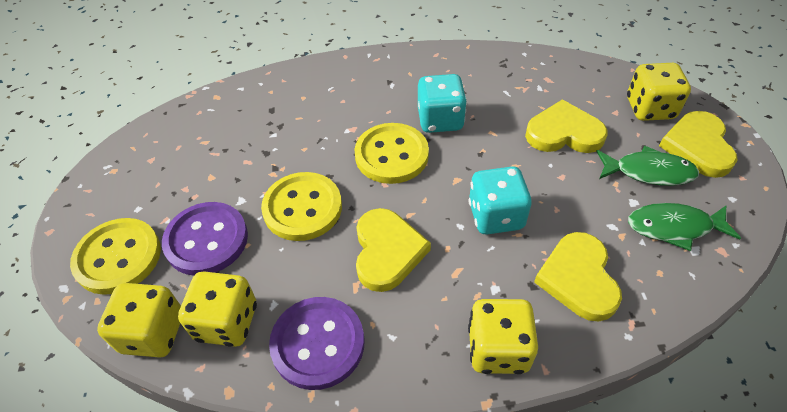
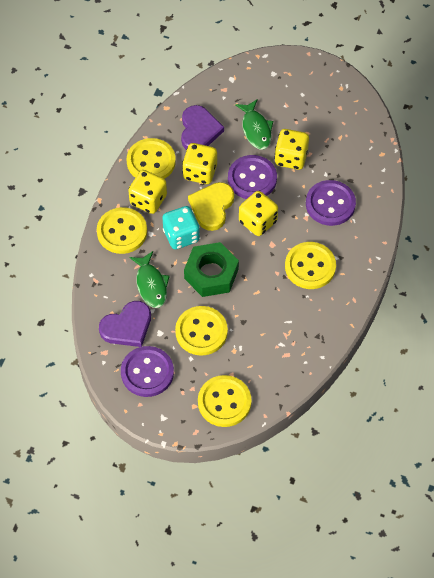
green nut: 0 -> 1
purple button: 2 -> 3
purple heart: 0 -> 2
turquoise dice: 2 -> 1
yellow button: 3 -> 5
yellow heart: 4 -> 1

